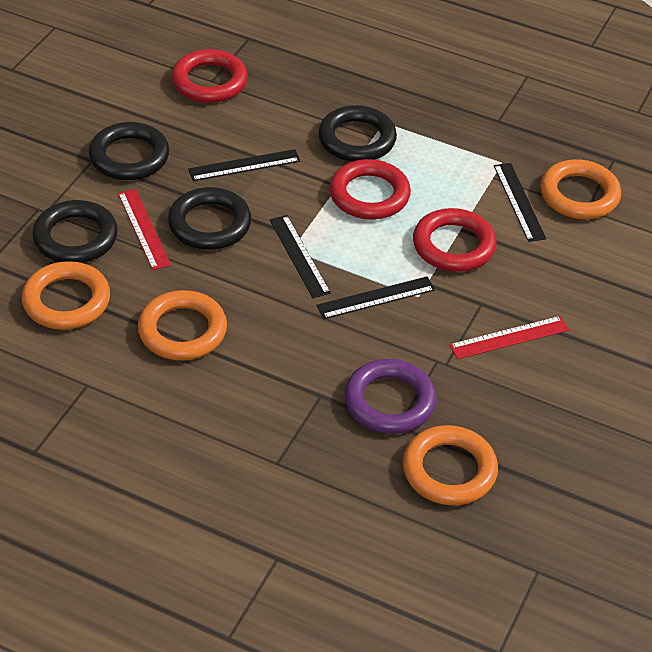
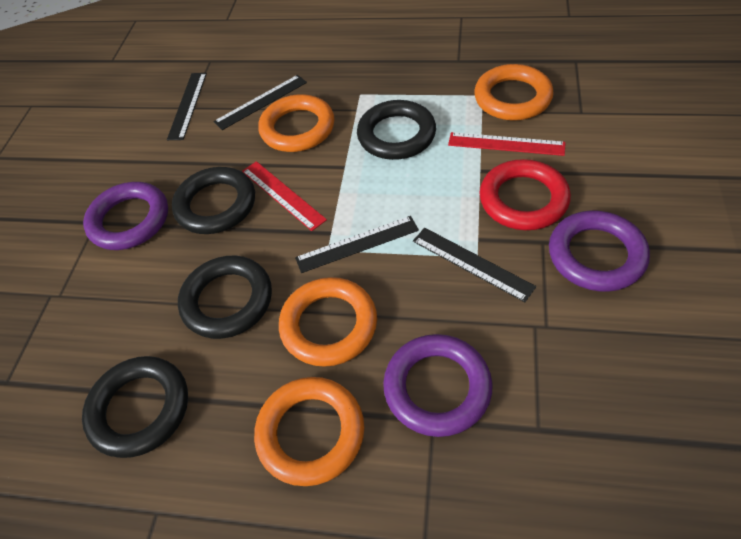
purple ring: 1 -> 3
red ring: 3 -> 1

